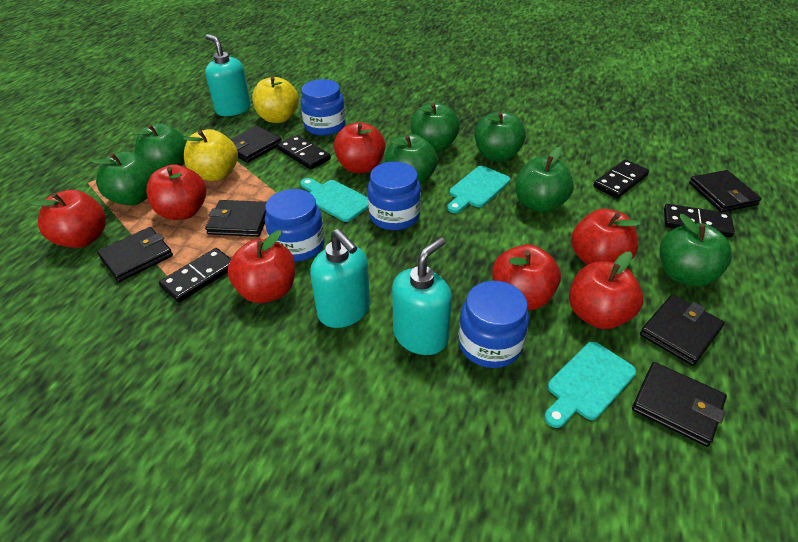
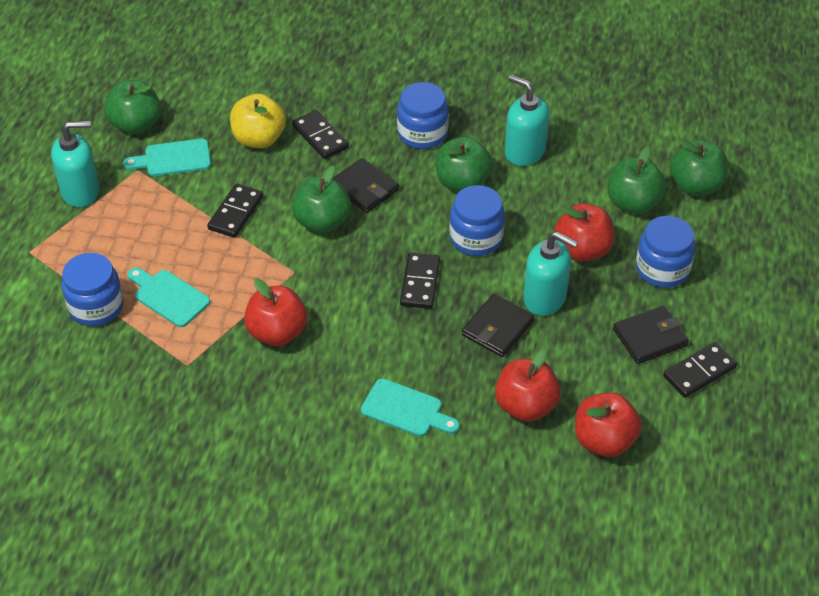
black wallet: 6 -> 3
green apple: 7 -> 5
red apple: 7 -> 4
yellow apple: 2 -> 1

